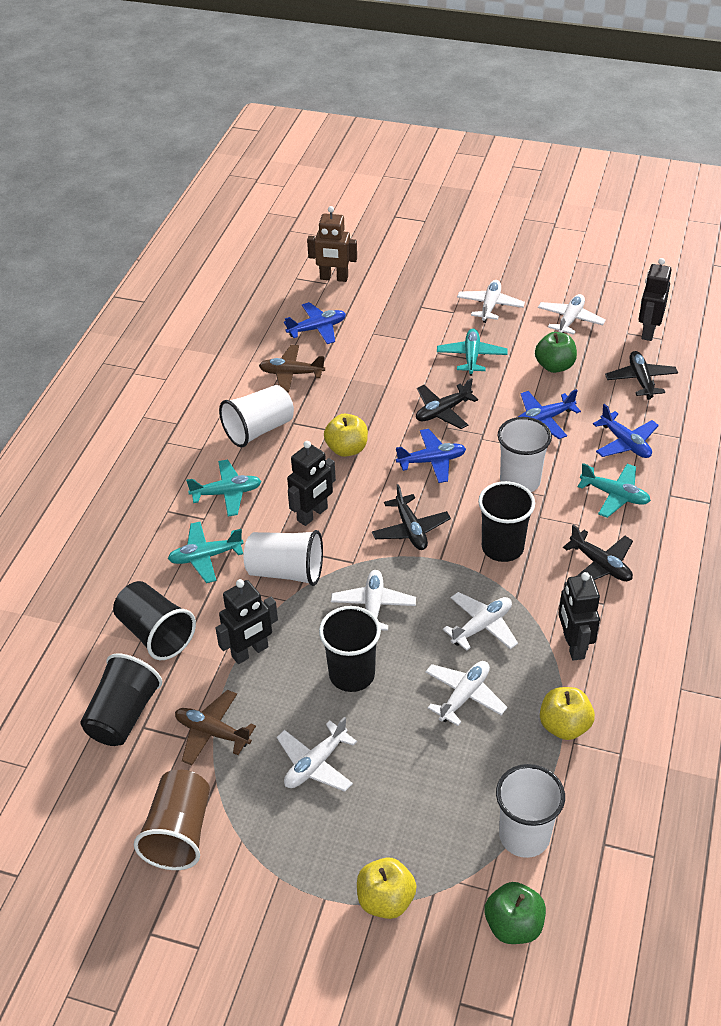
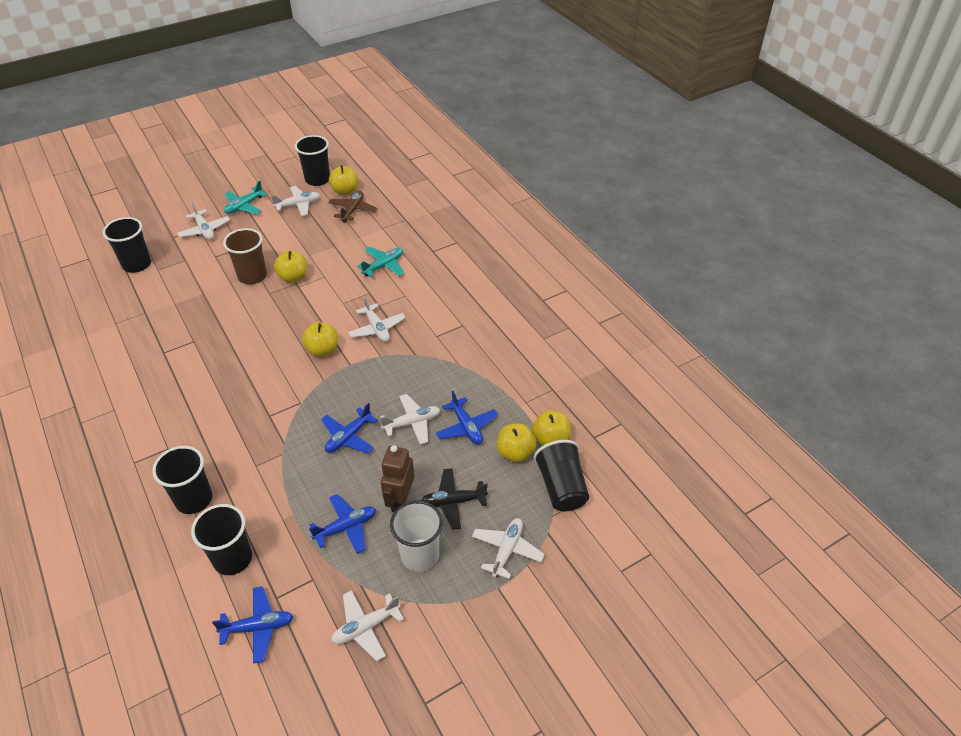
black cup: 4 -> 5
black plane: 4 -> 1
black robot: 4 -> 0
brown plane: 2 -> 1
green apple: 2 -> 0
turquoise plane: 4 -> 2
white cup: 4 -> 1
yellow apple: 3 -> 5

